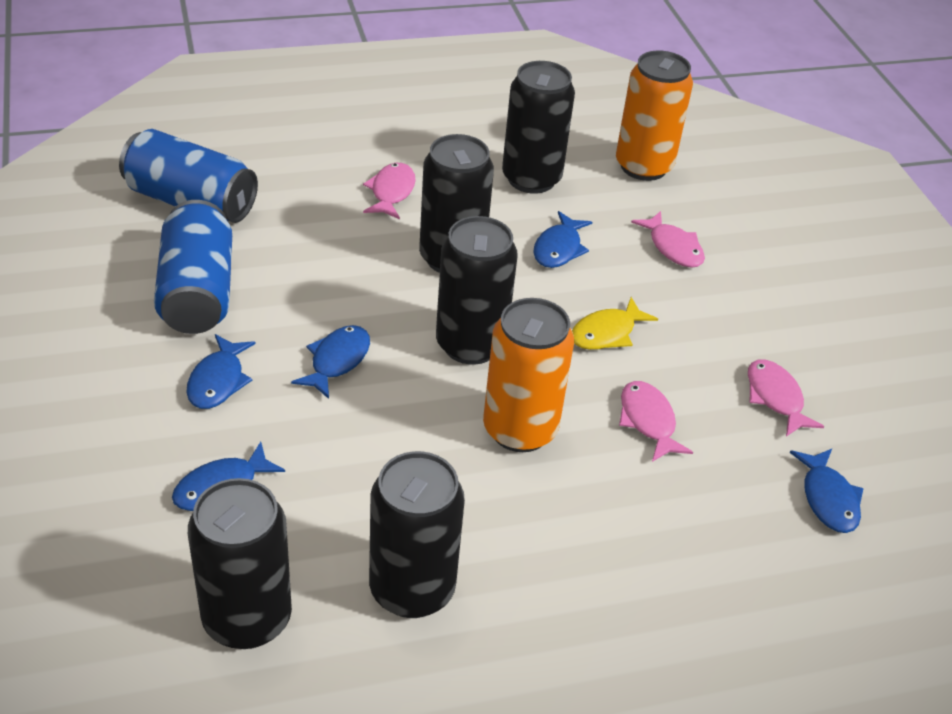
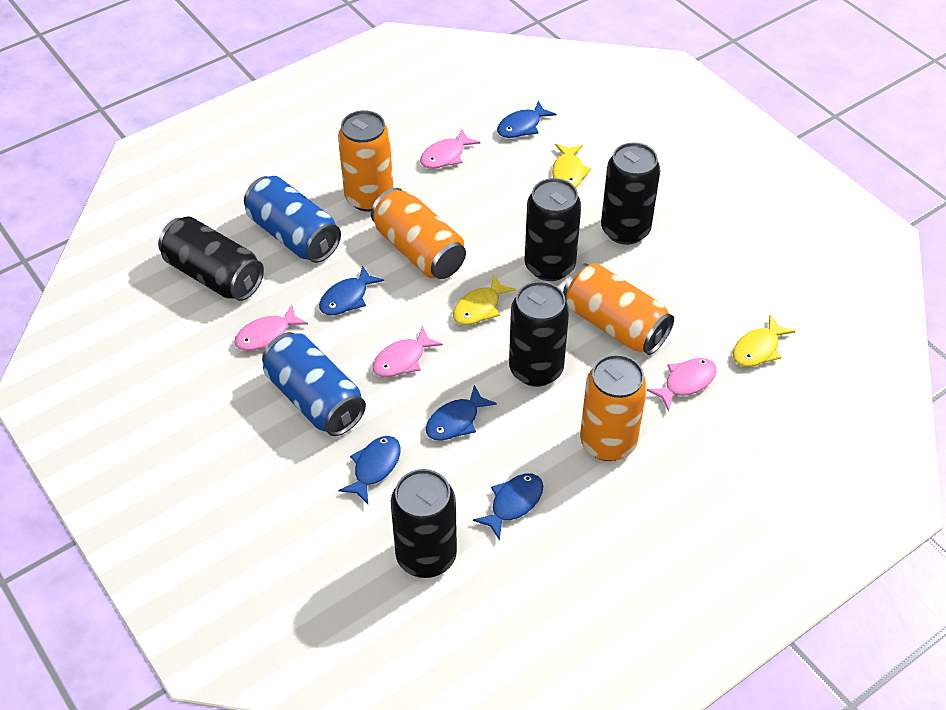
orange can: 2 -> 4
yellow fish: 1 -> 3

